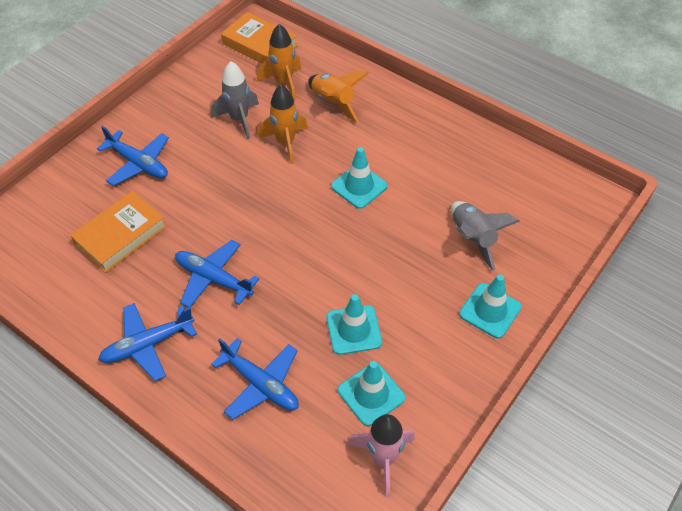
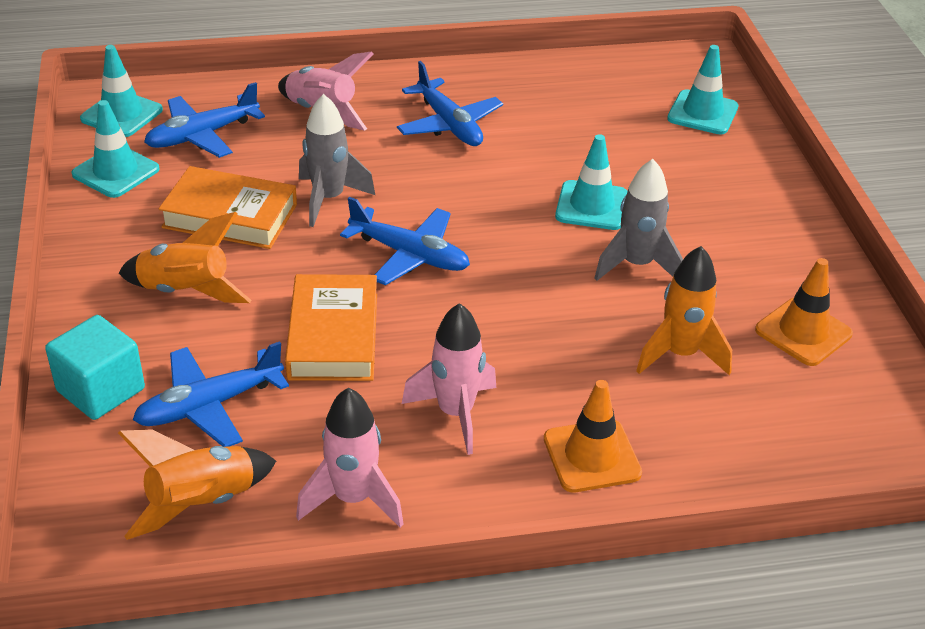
orange traffic cone: 0 -> 2
pink rocket: 1 -> 3
turquoise cube: 0 -> 1

